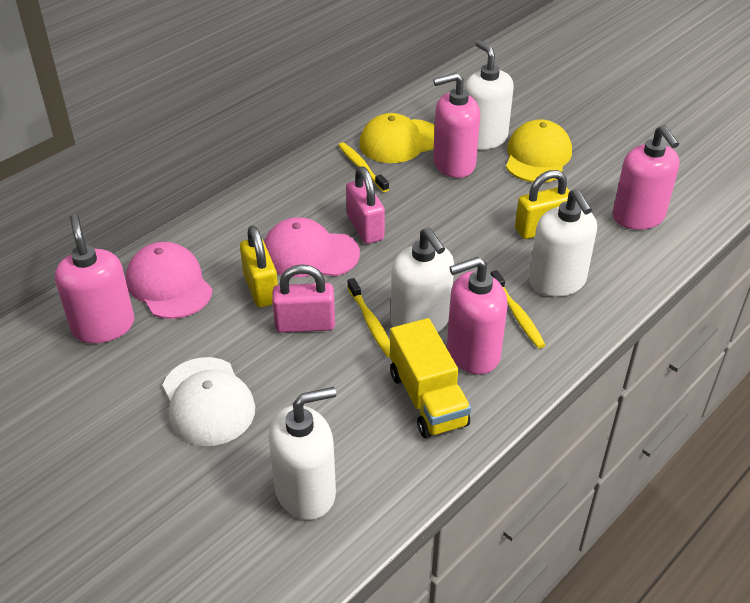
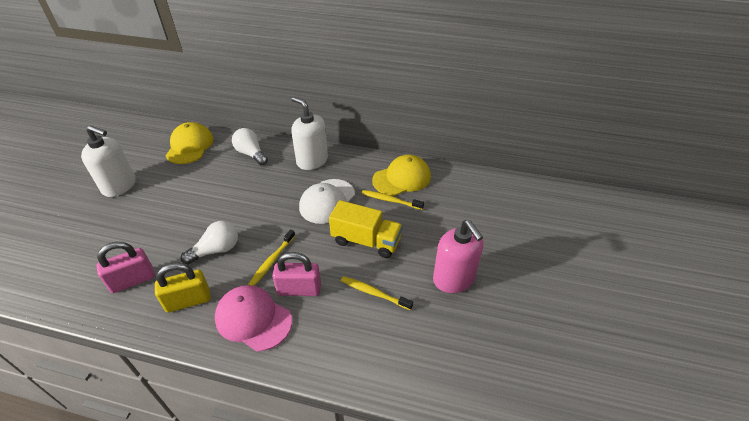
pink cap: 2 -> 1
pink soap dispenser: 4 -> 1
white light bulb: 0 -> 2
white soap dispenser: 4 -> 2
yellow padlock: 2 -> 1

